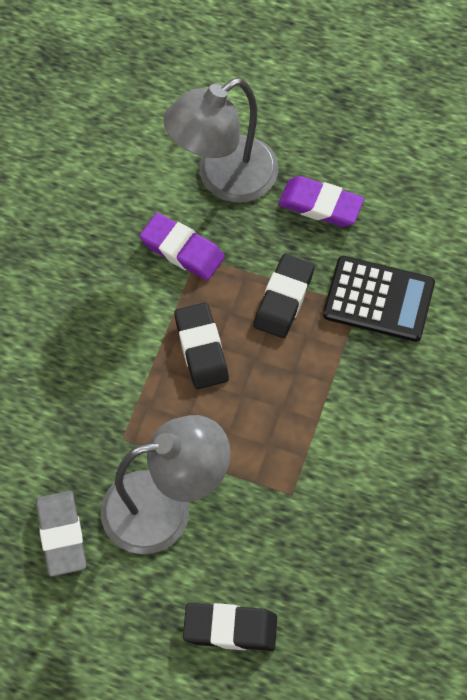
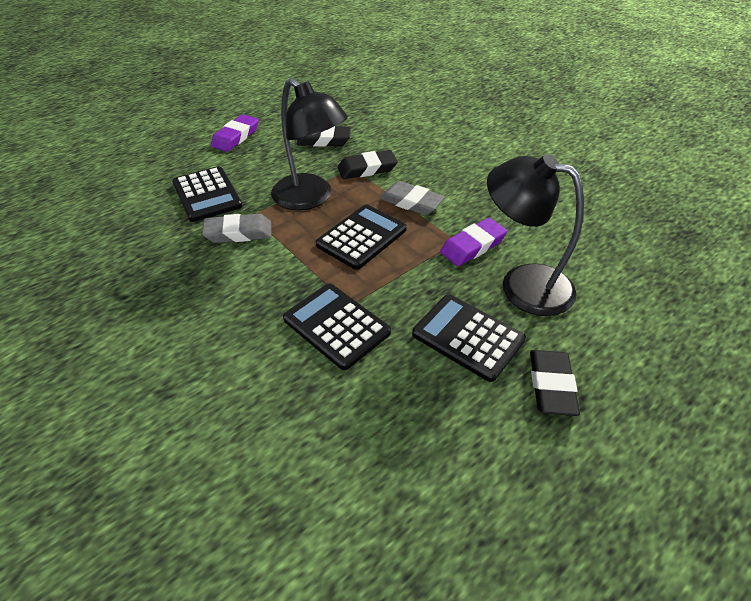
black calculator: 1 -> 4
black lamp: 0 -> 2
grey eraser: 1 -> 2
grey lamp: 2 -> 0

